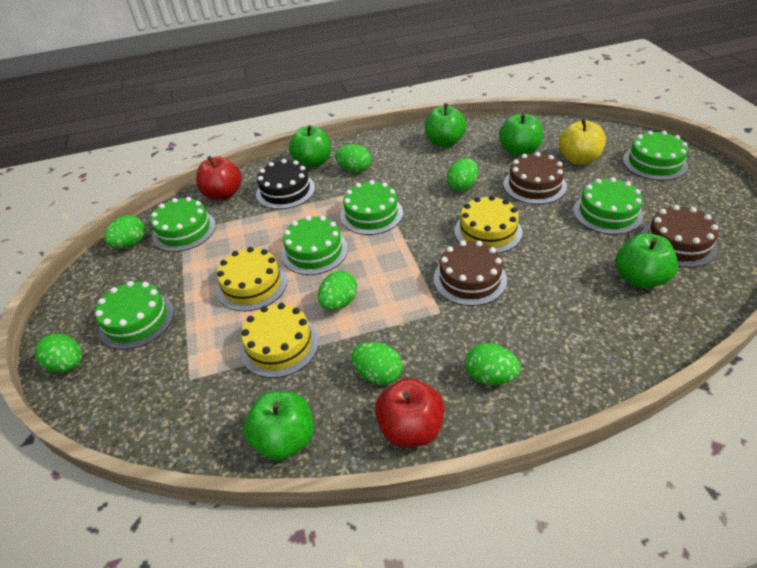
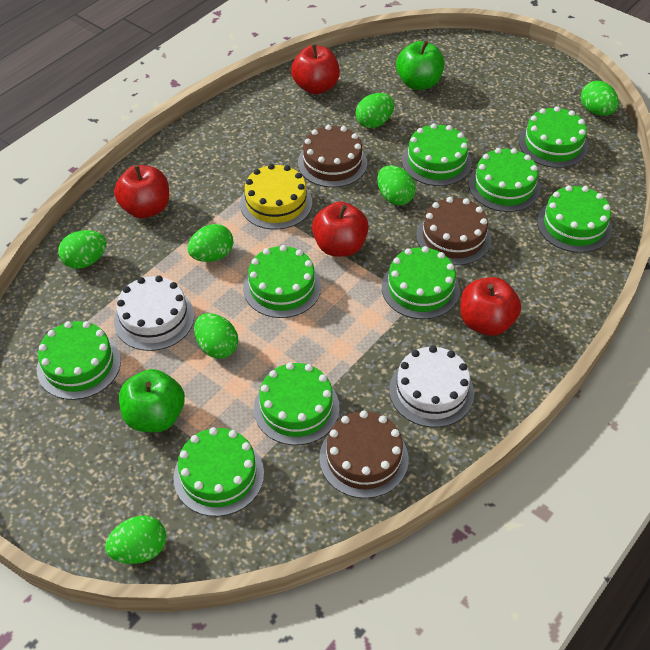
black cake: 1 -> 0
green apple: 5 -> 2
green cake: 6 -> 9
red apple: 2 -> 4
white cake: 0 -> 2
yellow apple: 1 -> 0
yellow cake: 3 -> 1

